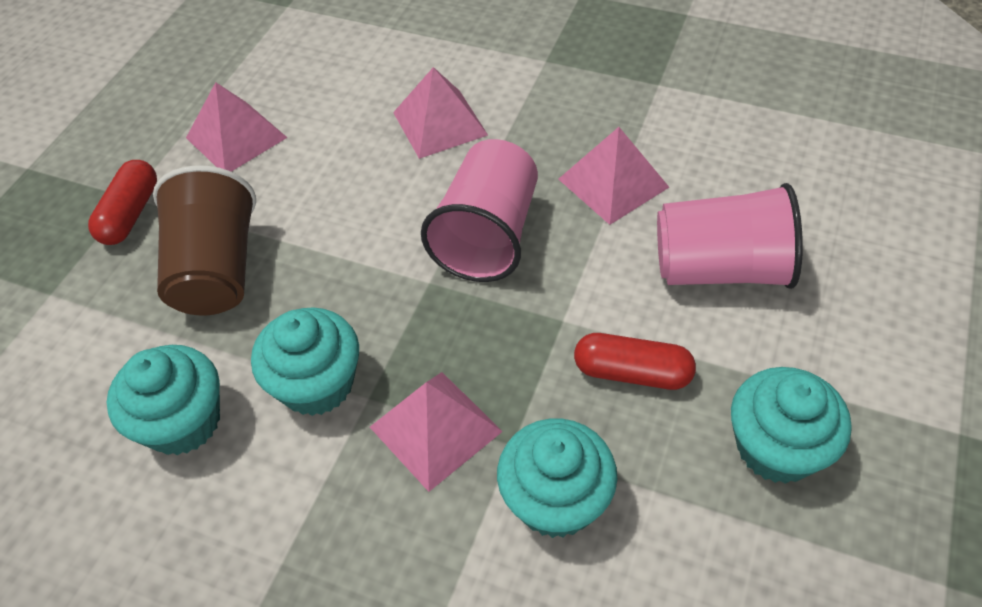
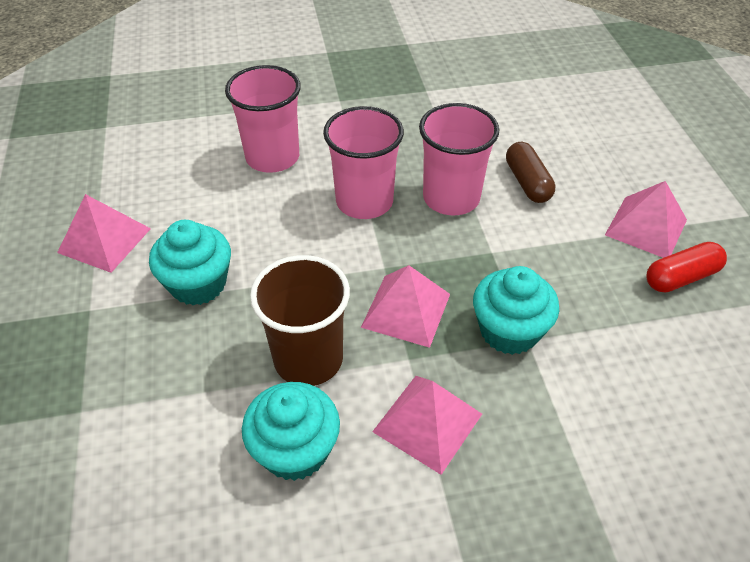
brown capsule: 0 -> 1
pink cup: 2 -> 3
red capsule: 2 -> 1
turquoise cupcake: 4 -> 3

